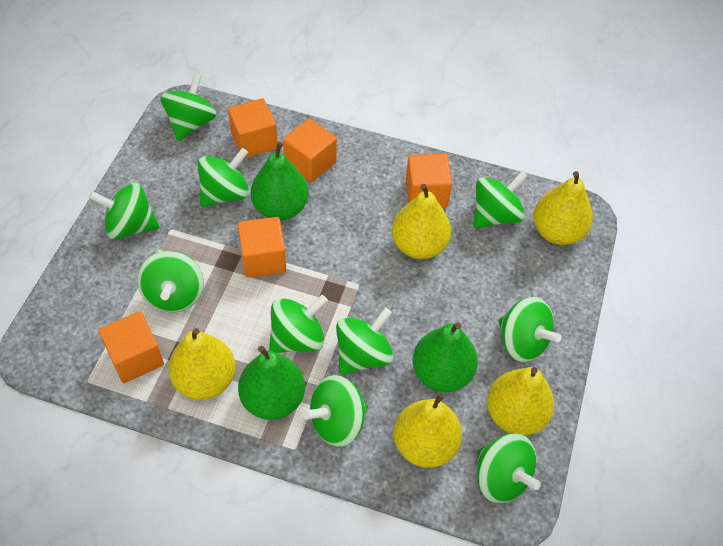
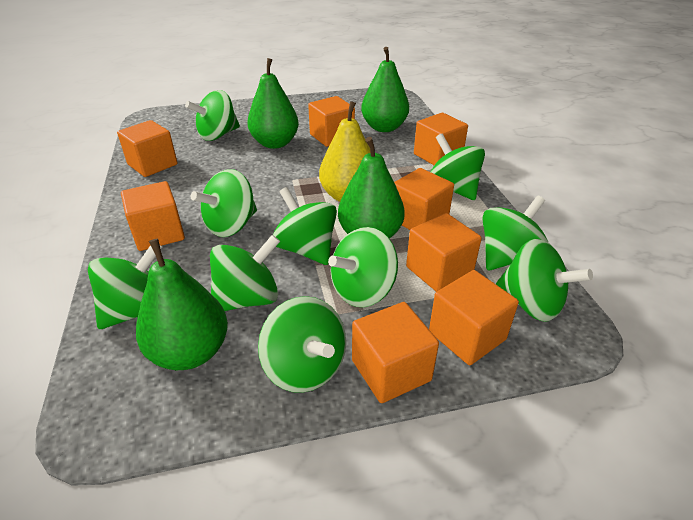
green pear: 3 -> 4
orange cube: 5 -> 8
yellow pear: 5 -> 1

